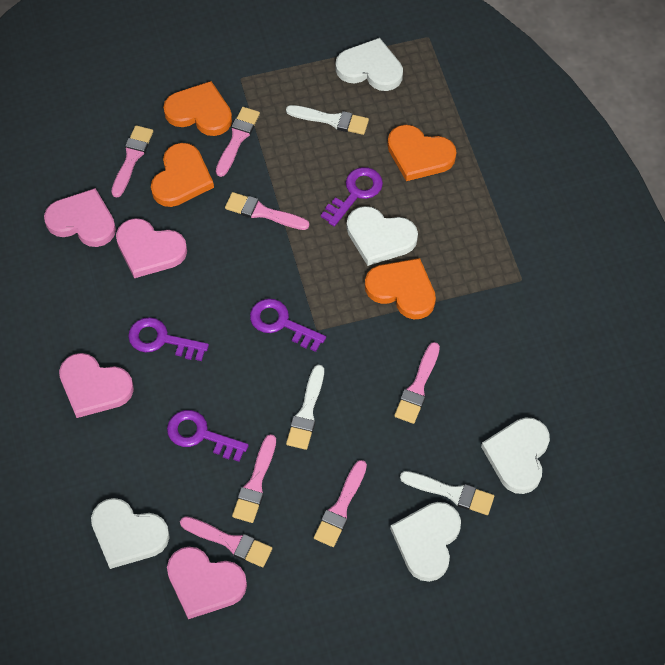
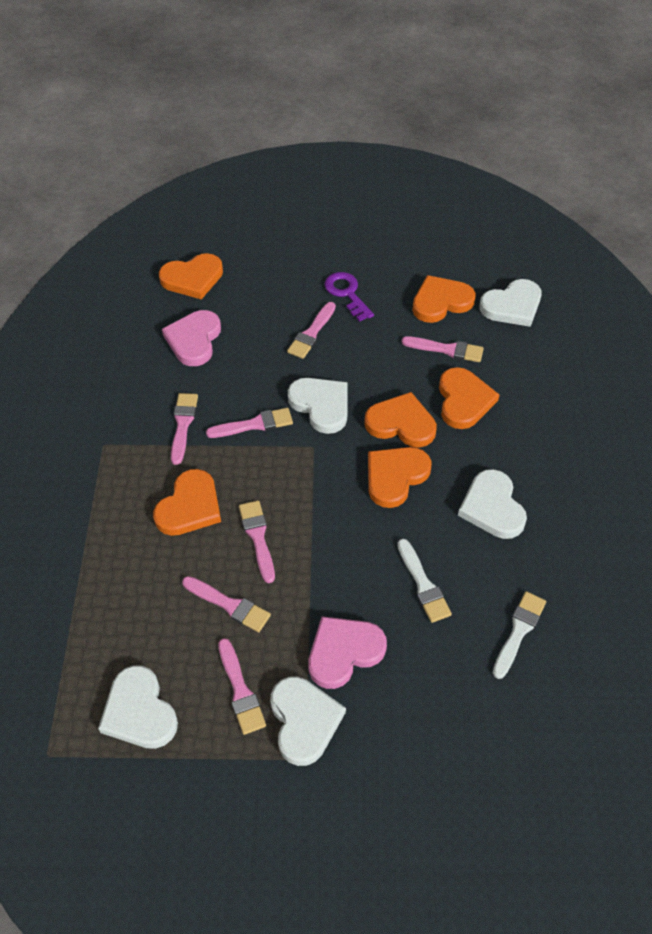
orange heart: 4 -> 6
pink heart: 4 -> 2
purple key: 4 -> 1
white brush: 3 -> 2

